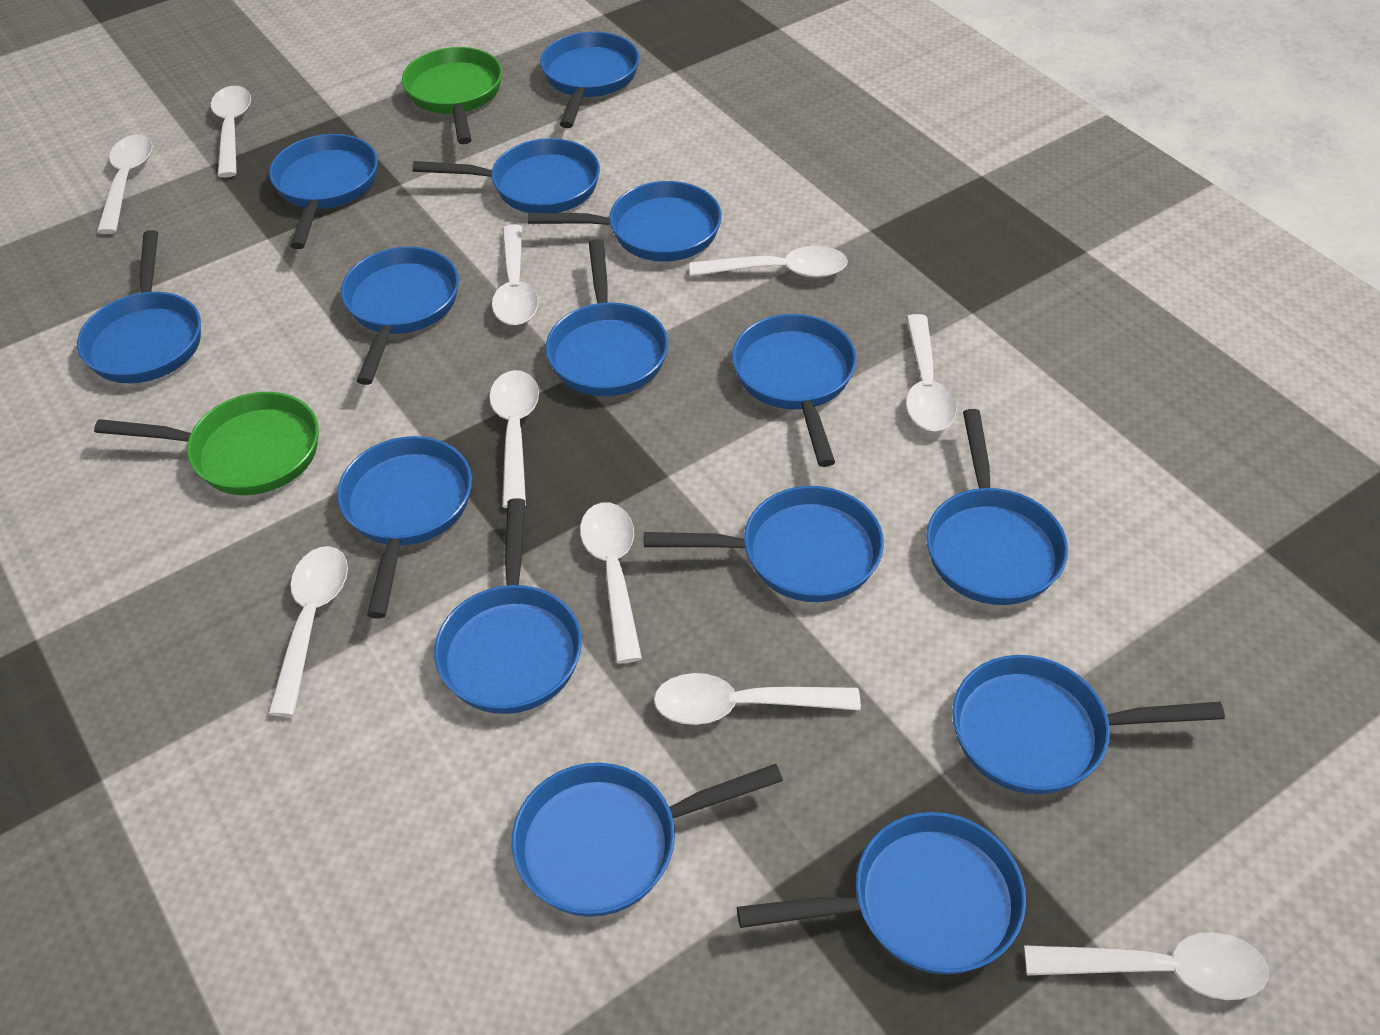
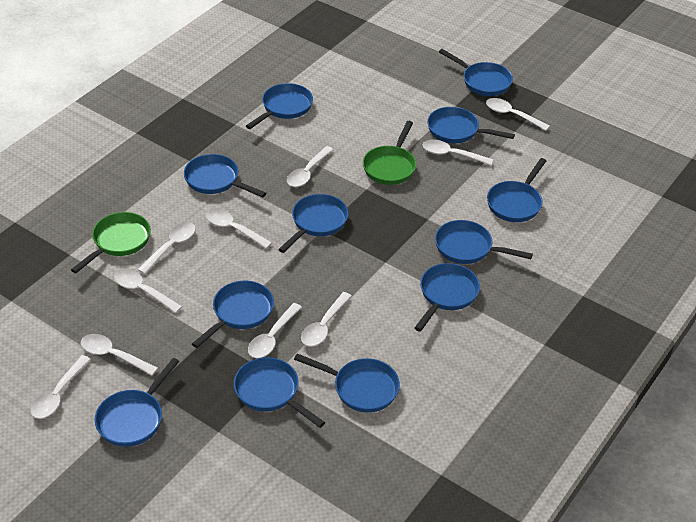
blue pan: 15 -> 12

